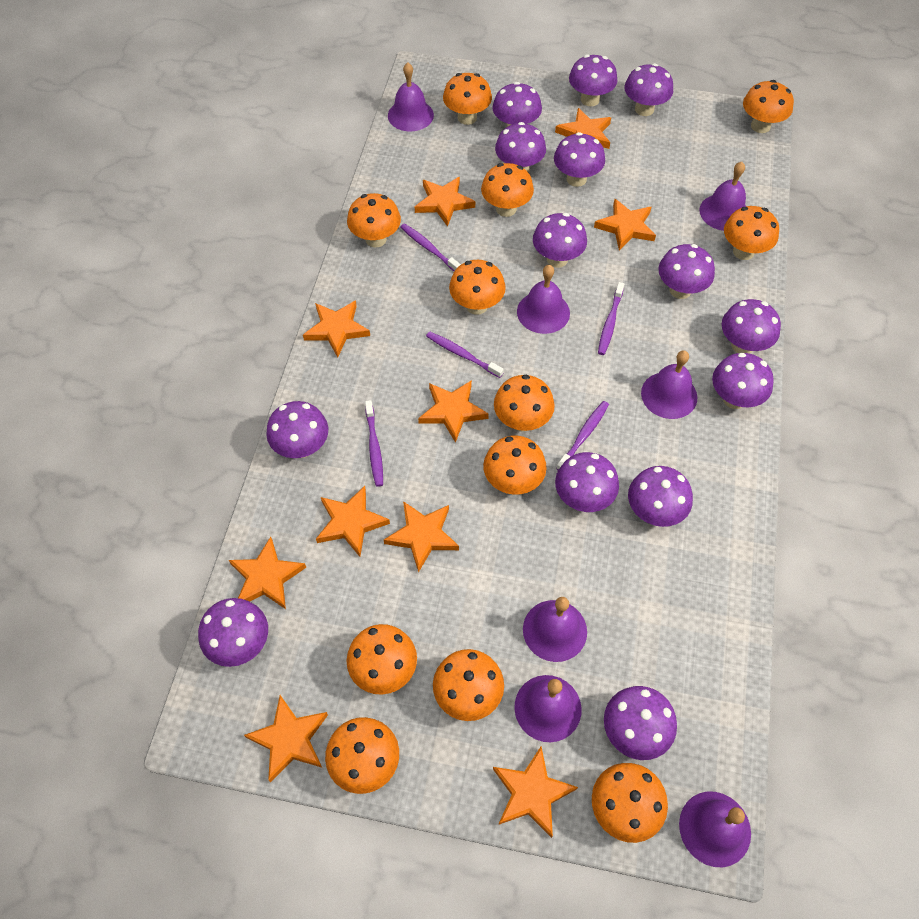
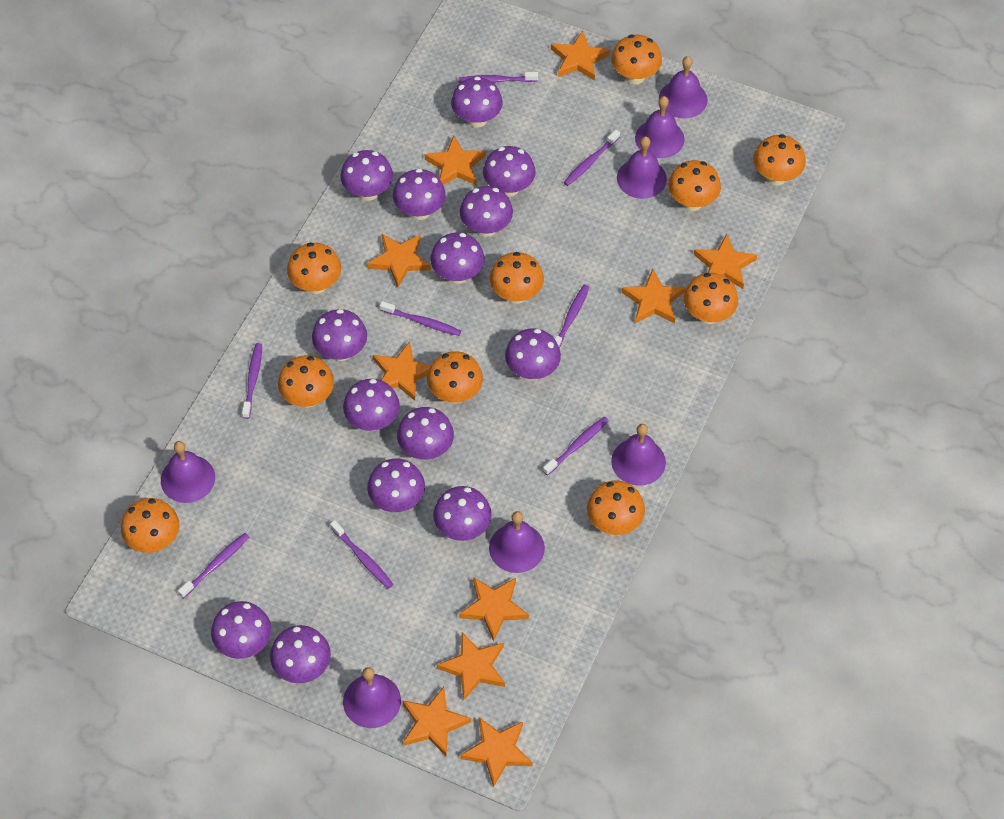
orange mushroom: 12 -> 10
purple toothbrush: 5 -> 8

